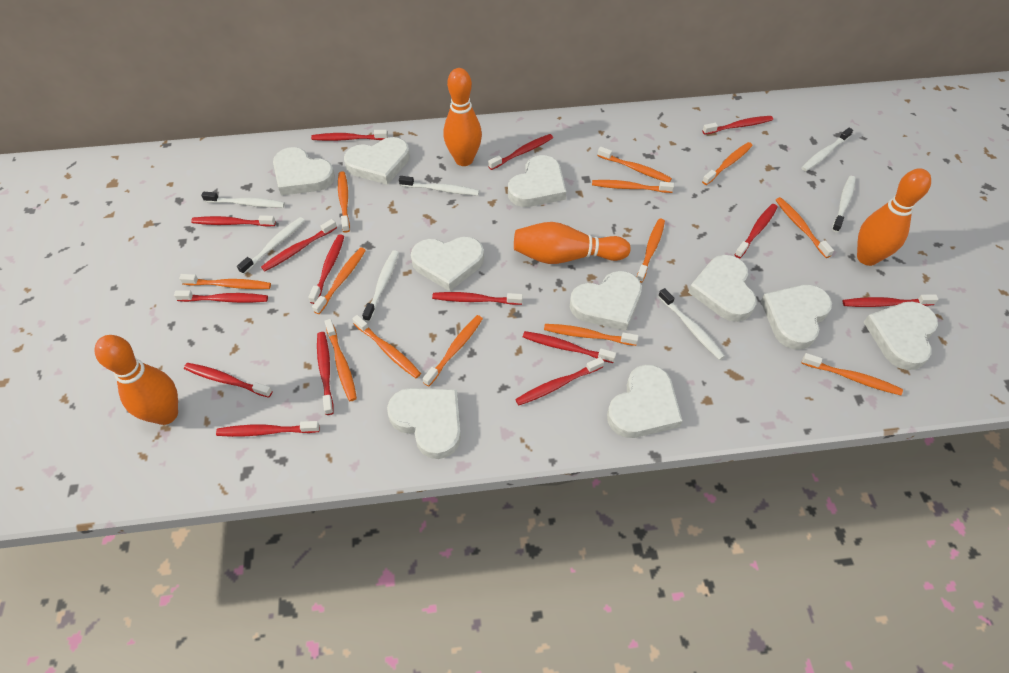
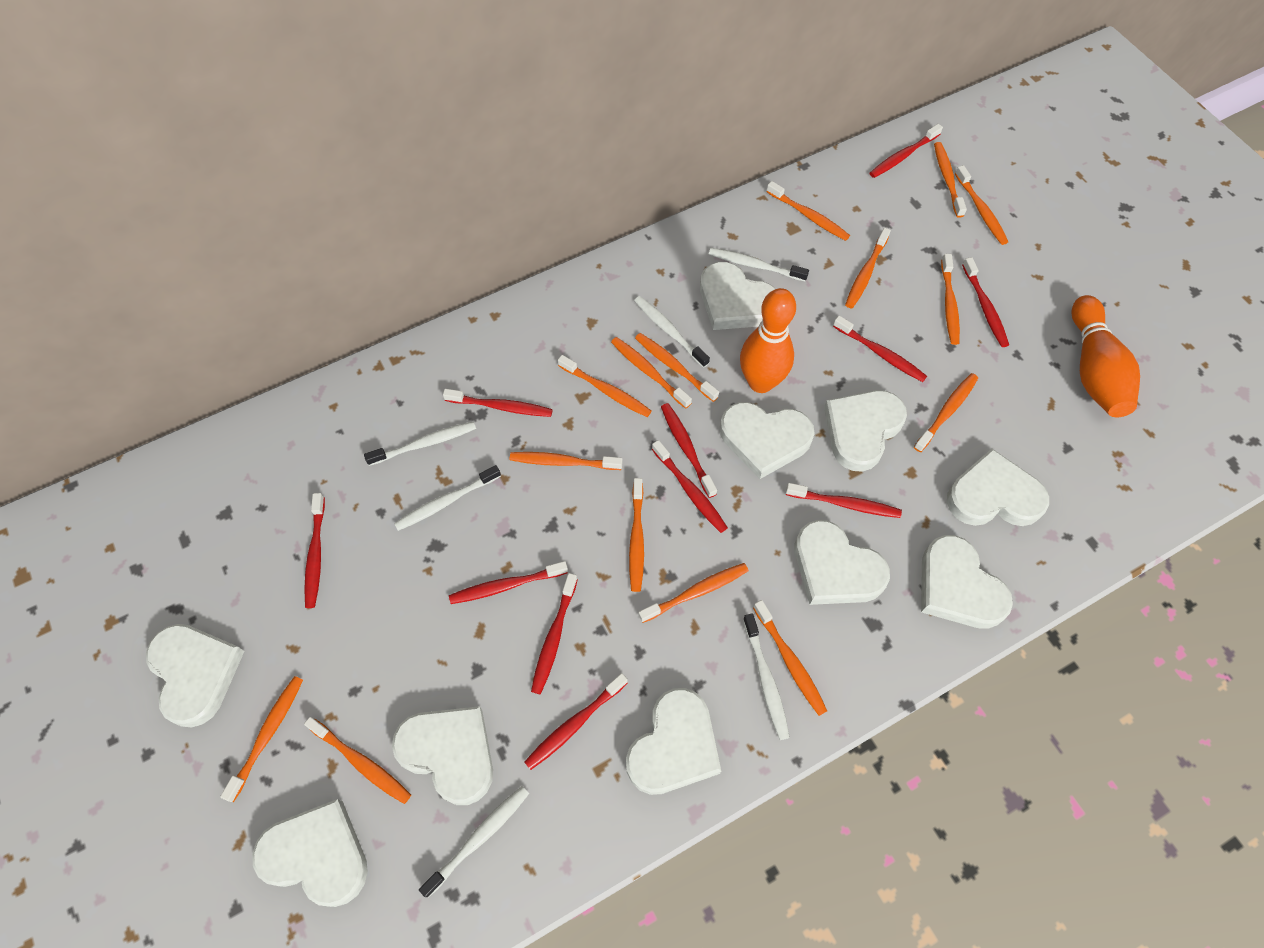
orange bowling pin: 4 -> 2
orange toothbrush: 13 -> 15
red toothbrush: 15 -> 11
white toothbrush: 7 -> 6

